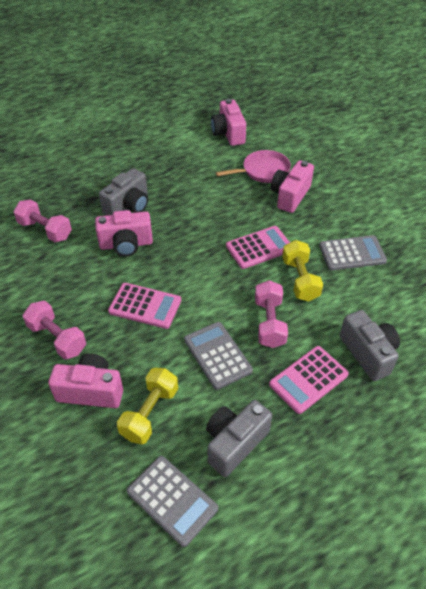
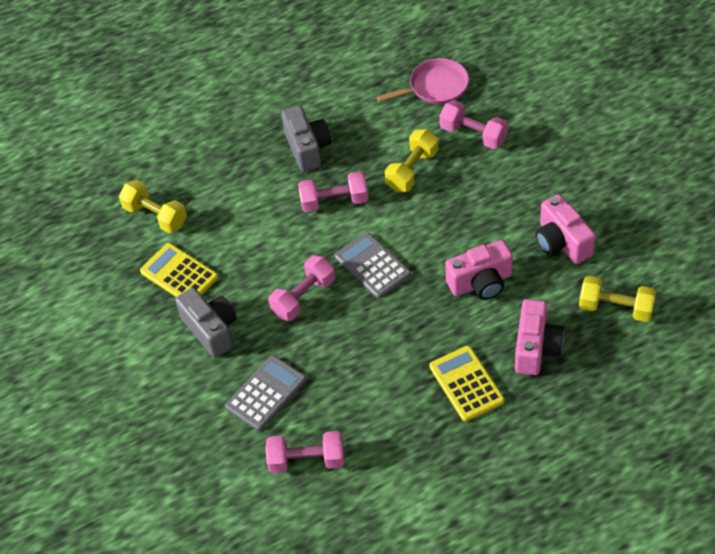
grey calculator: 3 -> 2
grey camera: 3 -> 2
pink calculator: 3 -> 0
pink camera: 4 -> 3
pink dumbbell: 3 -> 4
yellow calculator: 0 -> 2
yellow dumbbell: 2 -> 3

